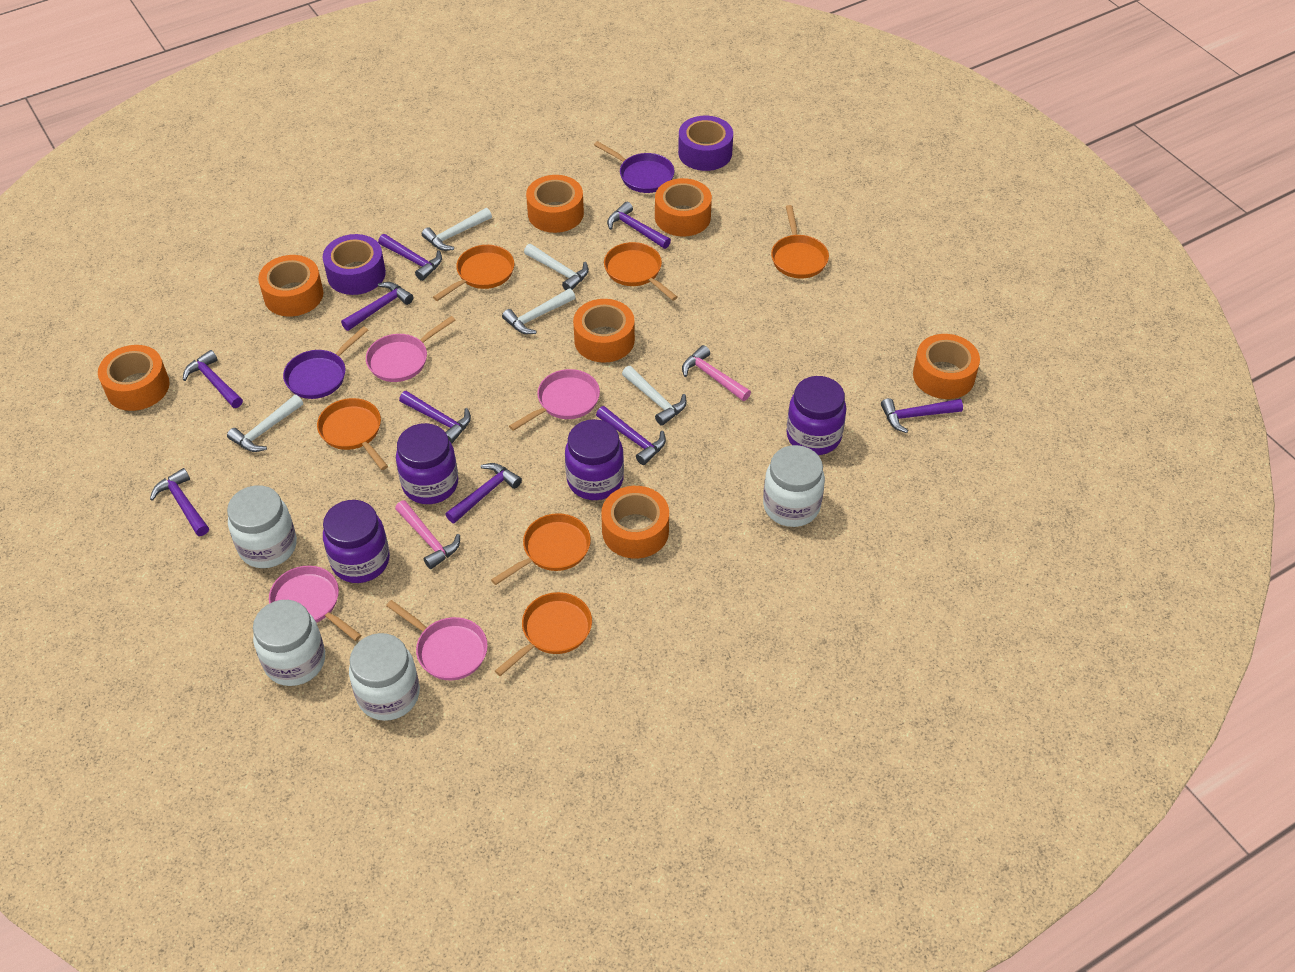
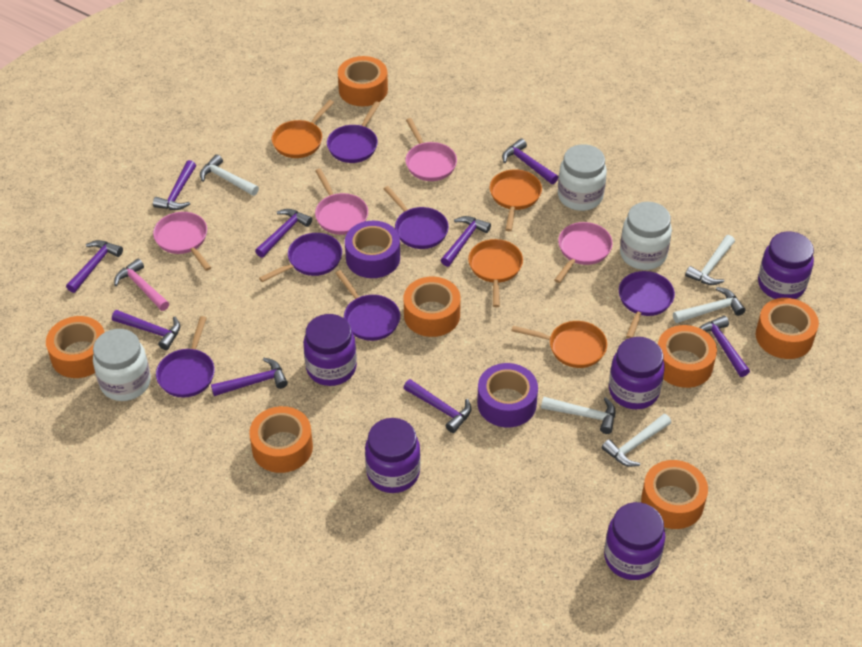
orange pan: 6 -> 4
pink hammer: 2 -> 1
purple jar: 4 -> 5
purple pan: 2 -> 6
white jar: 4 -> 3

